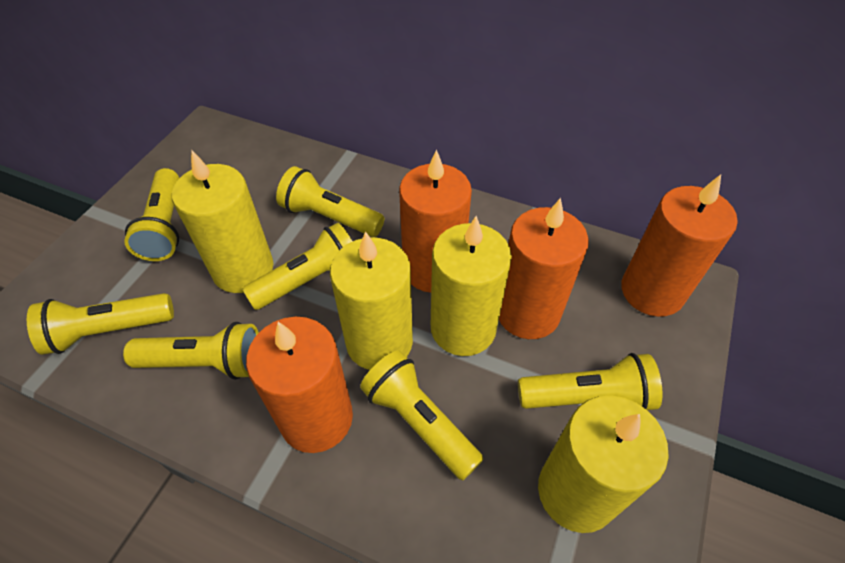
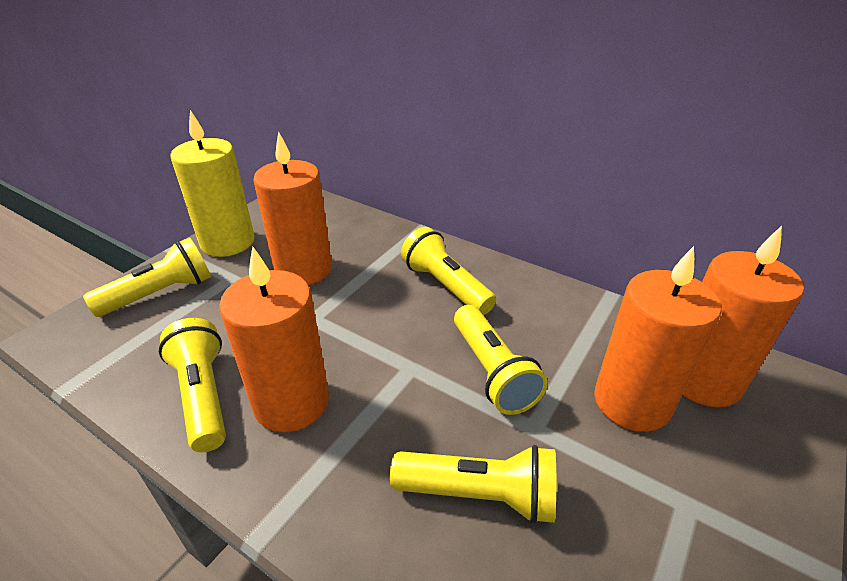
yellow candle: 4 -> 1
yellow flashlight: 7 -> 5

